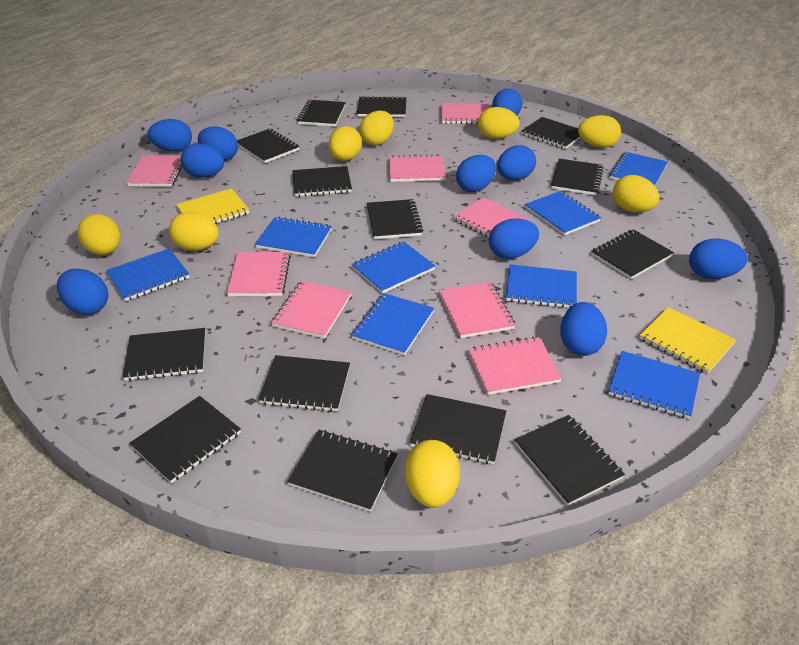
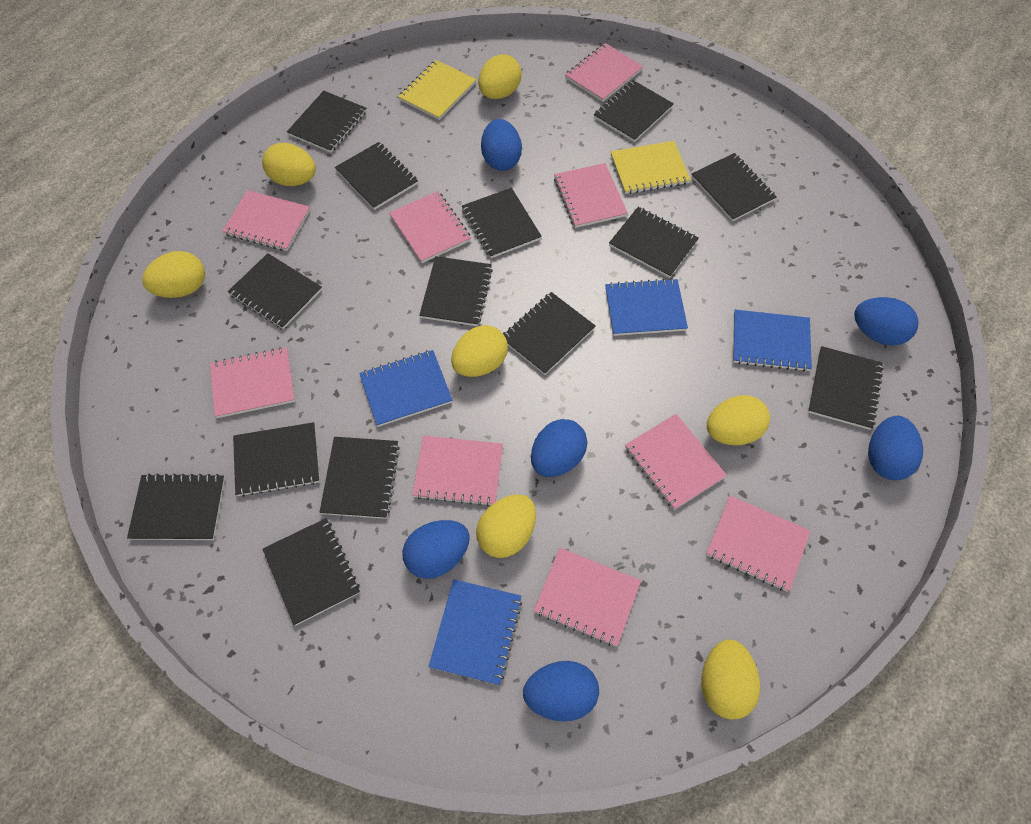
blue egg: 10 -> 6
blue notebook: 8 -> 4
pink notebook: 8 -> 9
yellow egg: 8 -> 7

